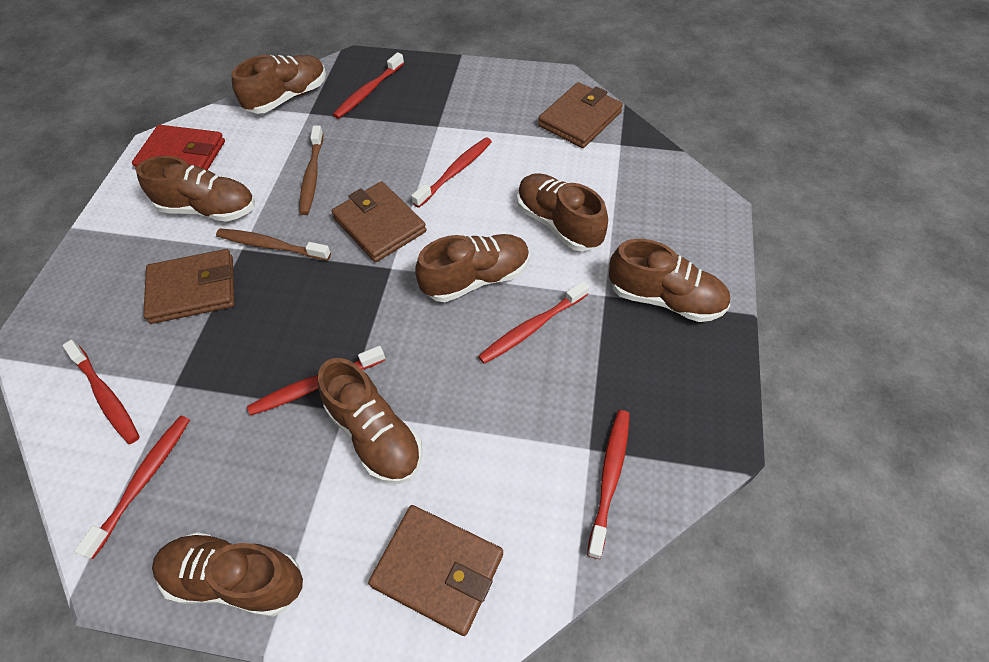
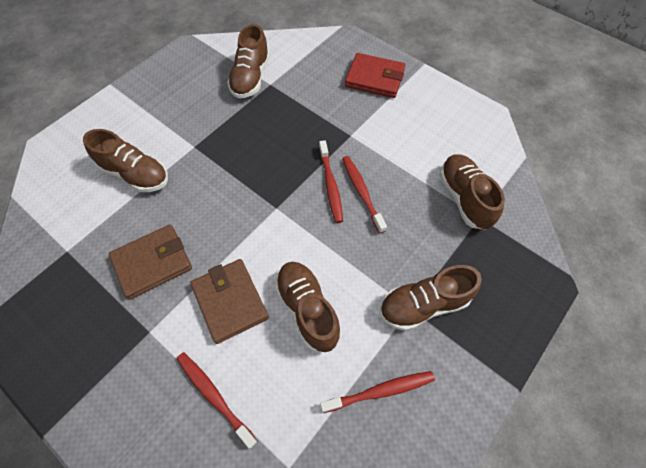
brown shoe: 7 -> 5
brown toothbrush: 2 -> 0
brown wallet: 4 -> 2
red toothbrush: 7 -> 4

